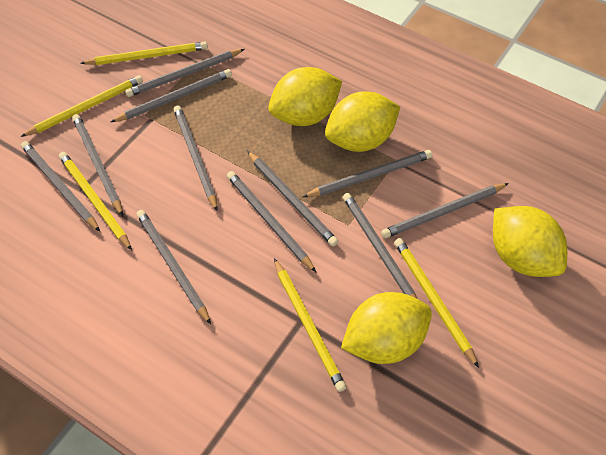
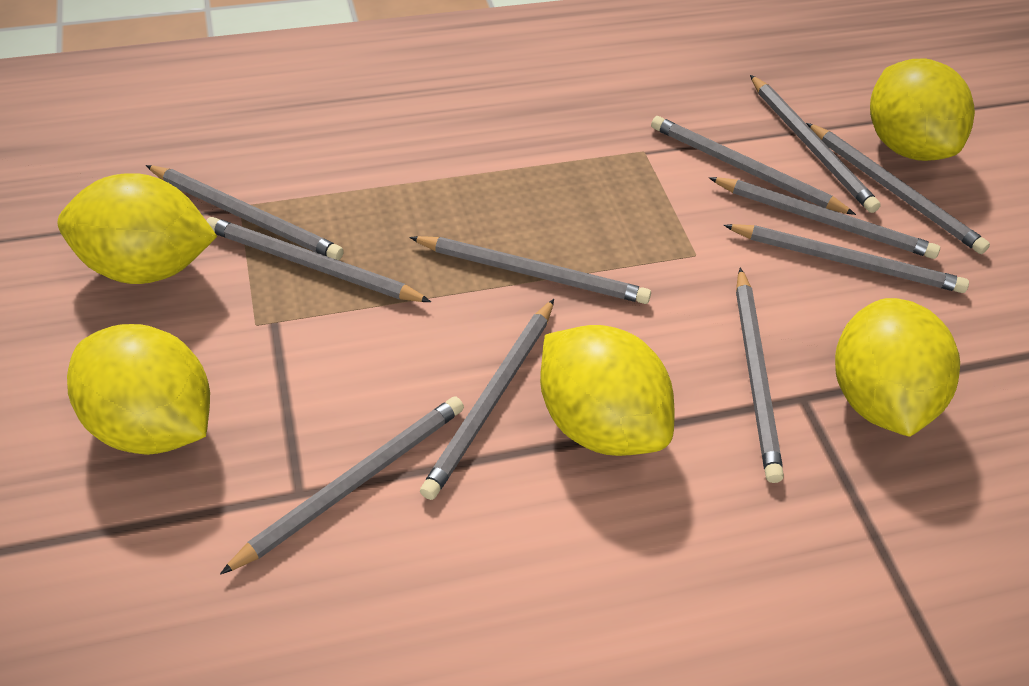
yellow lemon: 4 -> 5
yellow pencil: 5 -> 0

